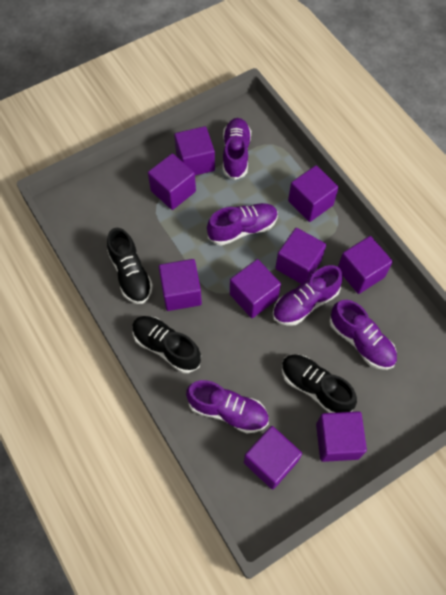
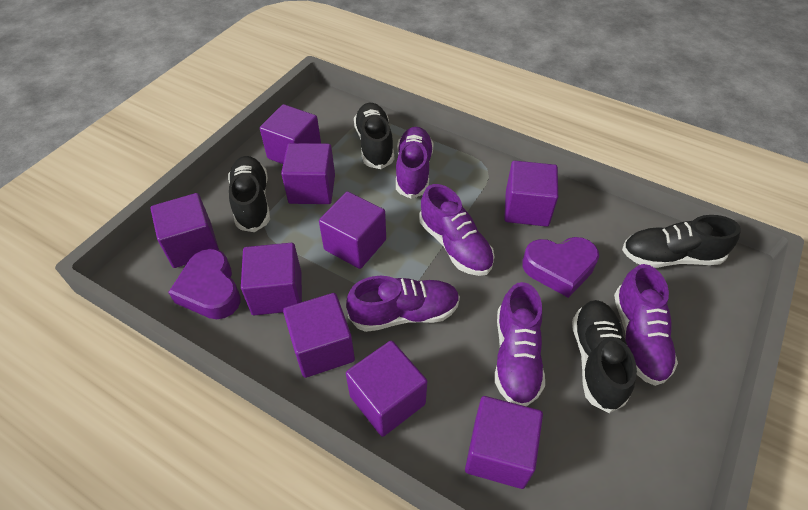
black shoe: 3 -> 4
purple heart: 0 -> 2

